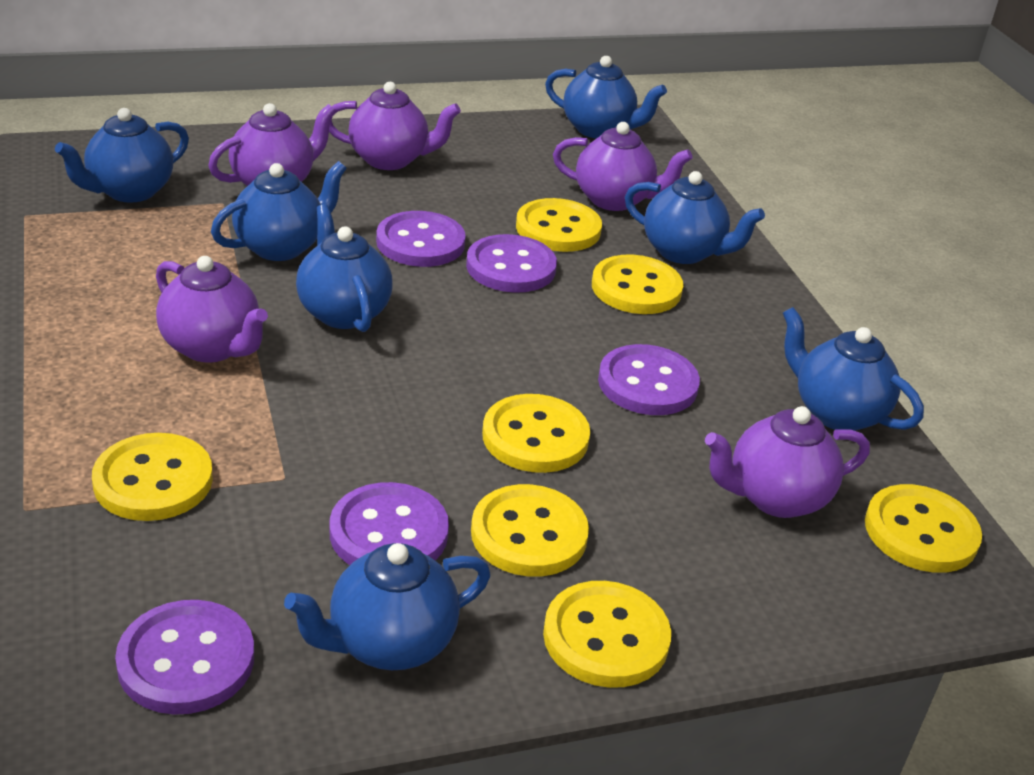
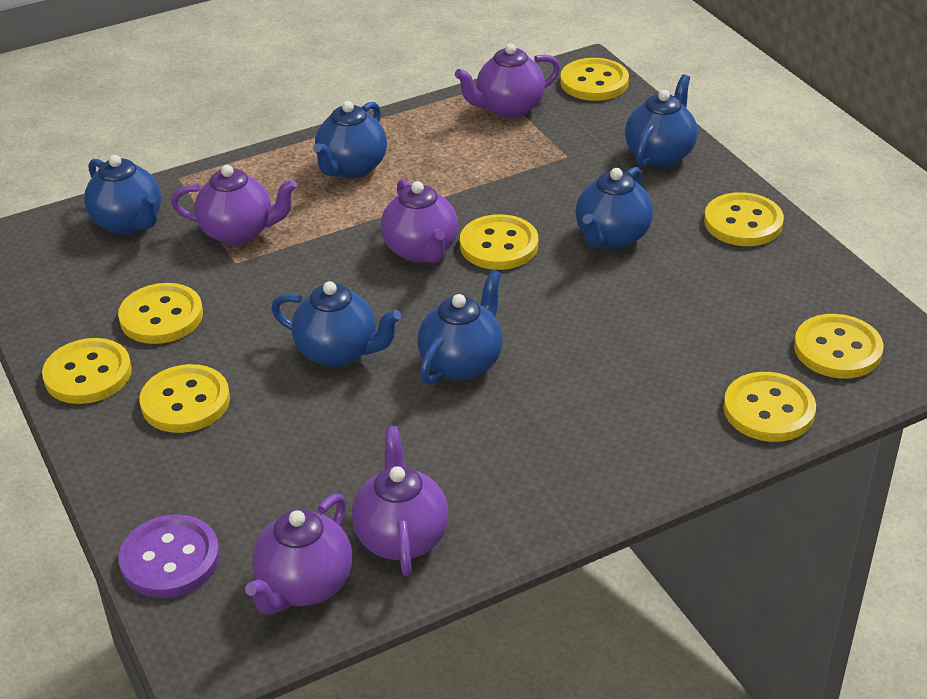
blue teapot: 7 -> 6
purple button: 5 -> 1
yellow button: 7 -> 8

